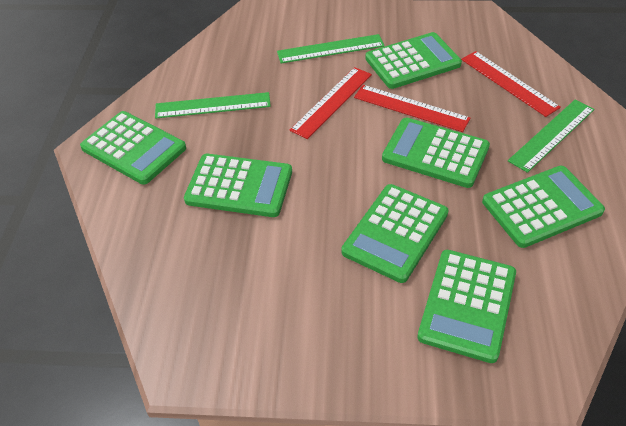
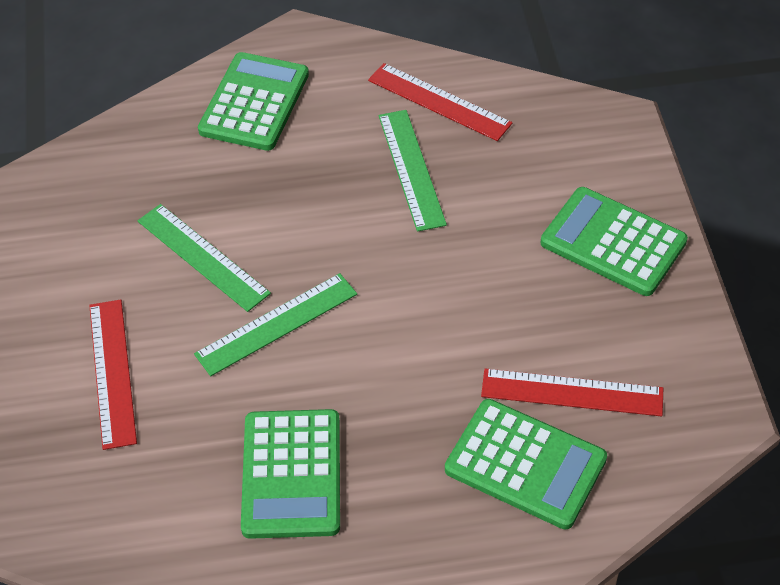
green calculator: 7 -> 4

